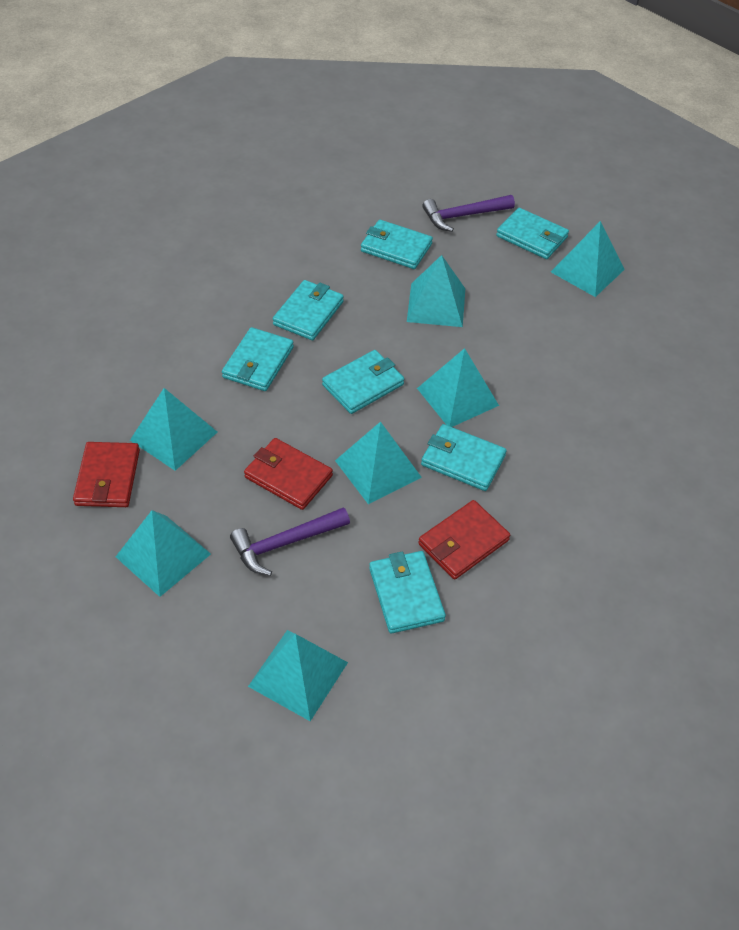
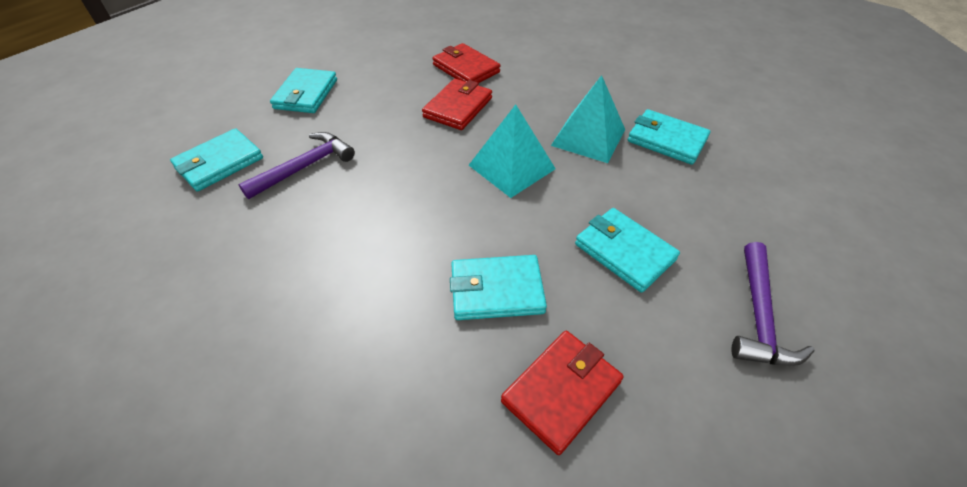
turquoise pyramid: 7 -> 2
turquoise wallet: 7 -> 5

